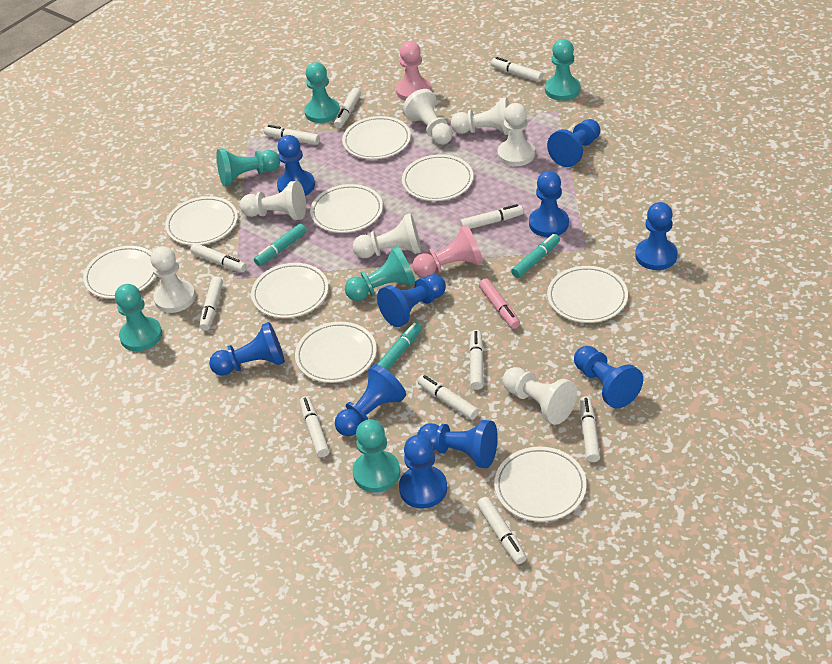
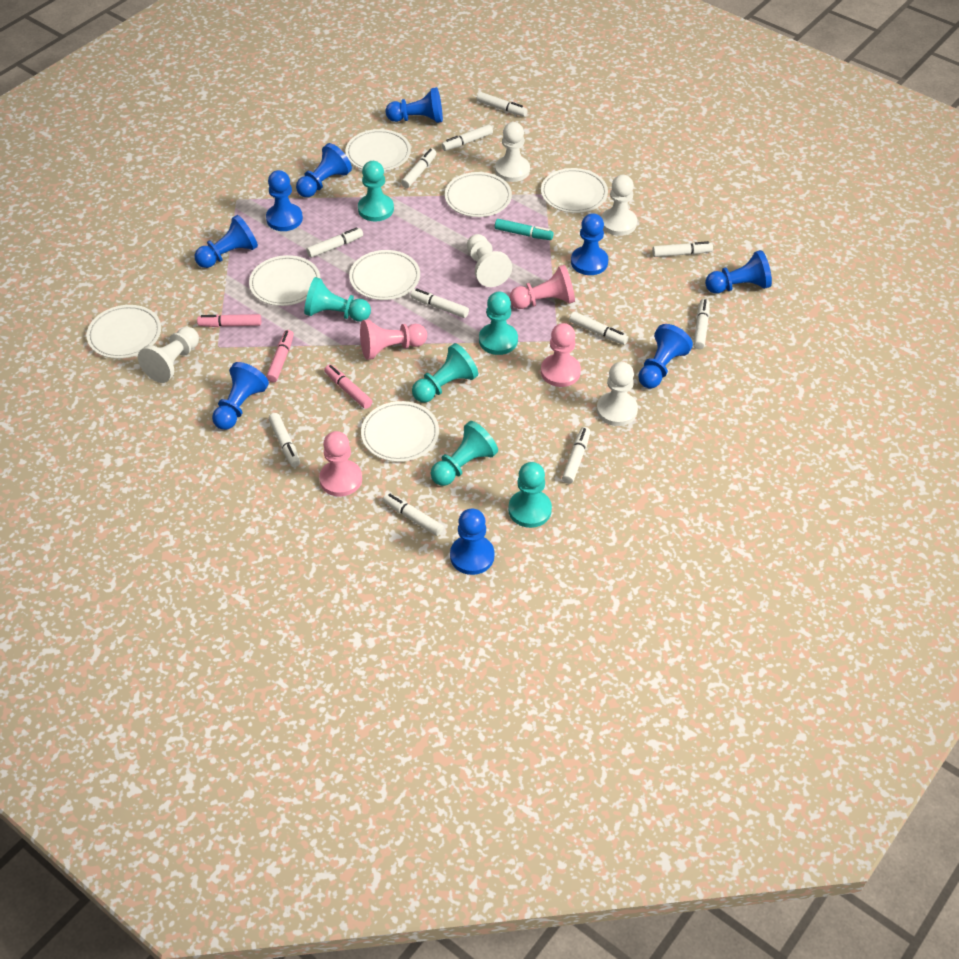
blue pawn: 10 -> 9
pink marker: 1 -> 3
pink pawn: 2 -> 4
turquoise marker: 3 -> 1
white pawn: 7 -> 5
white plate: 9 -> 7

